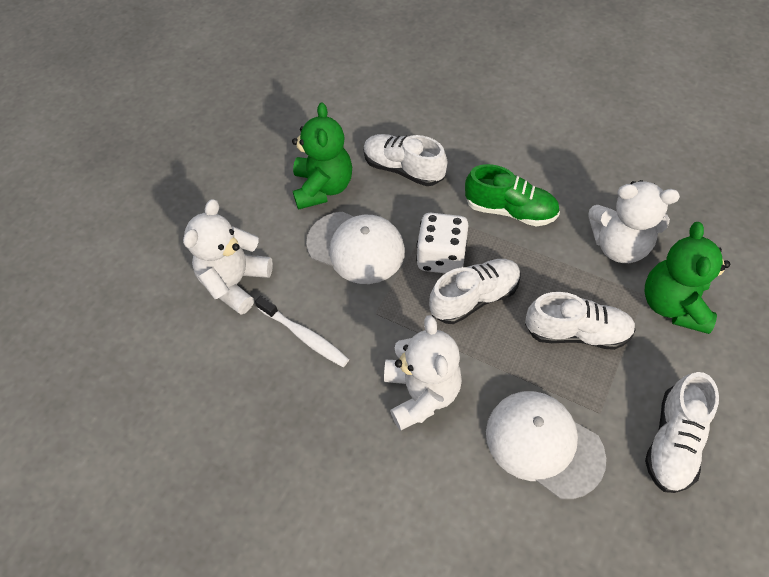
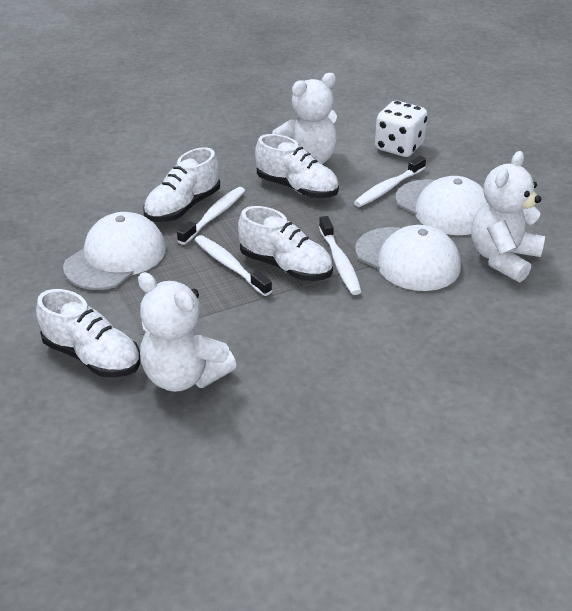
green shoe: 1 -> 0
green teddy bear: 2 -> 0
white cap: 2 -> 3
white toothbrush: 1 -> 4

